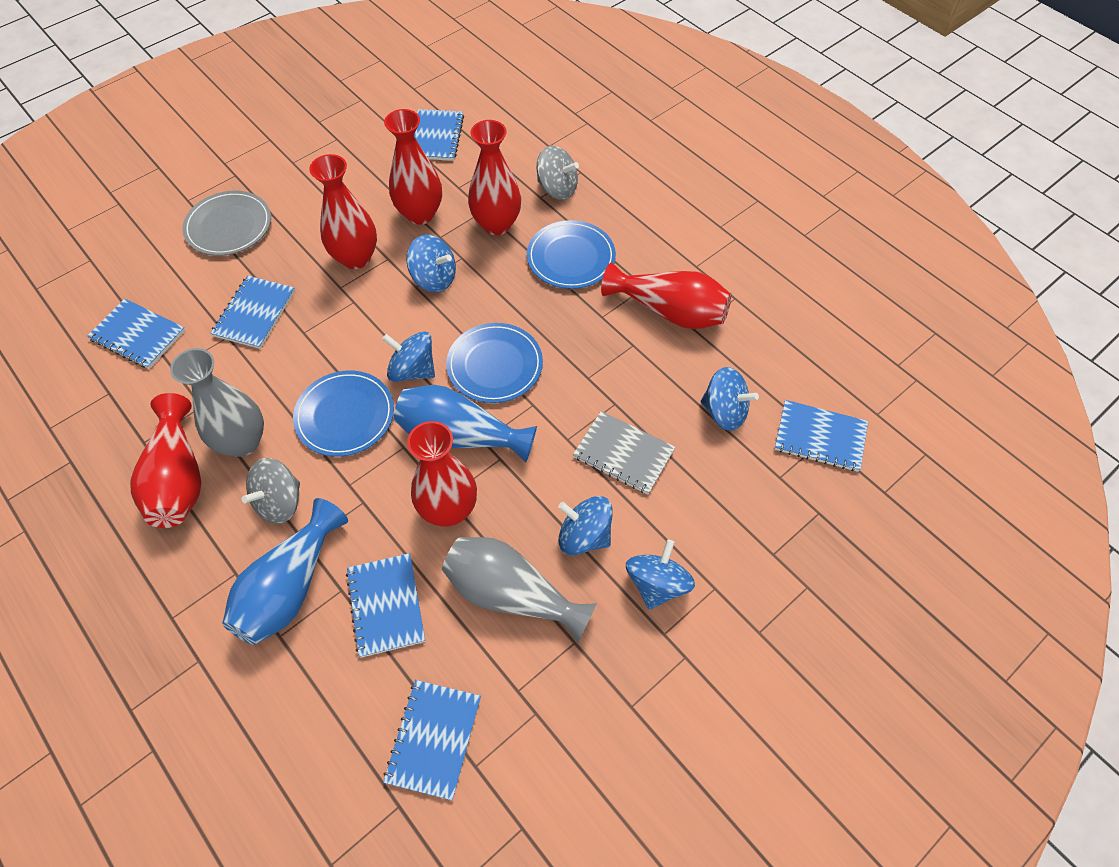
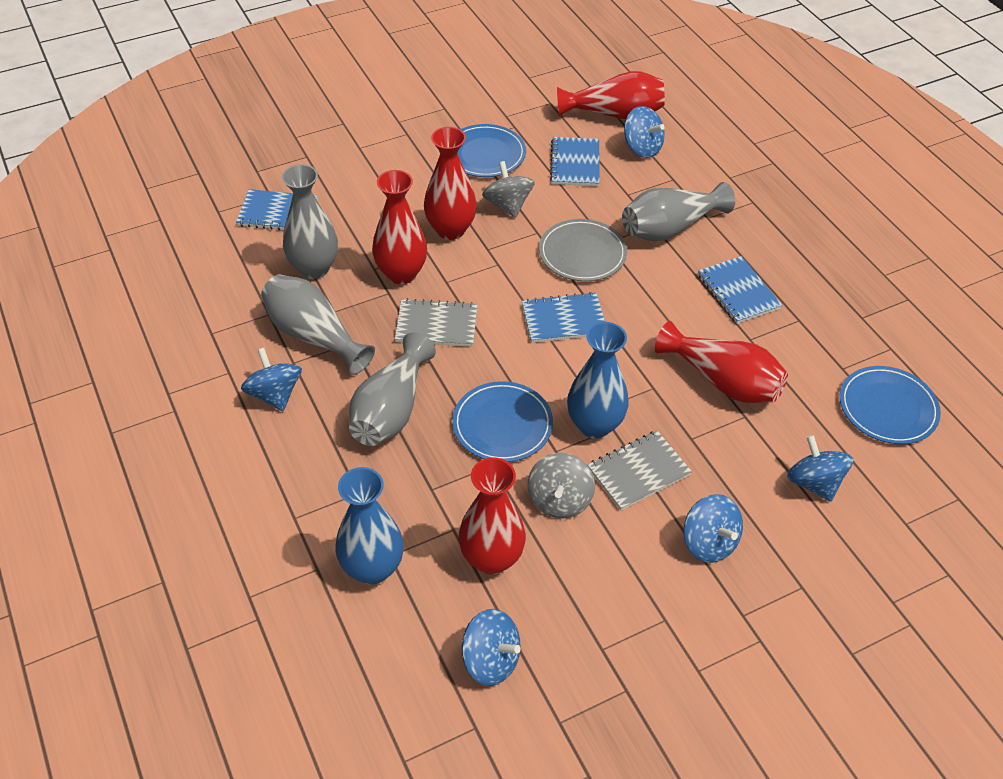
blue notebook: 6 -> 4
grey notebook: 1 -> 2
grey vase: 2 -> 4
red vase: 6 -> 5

